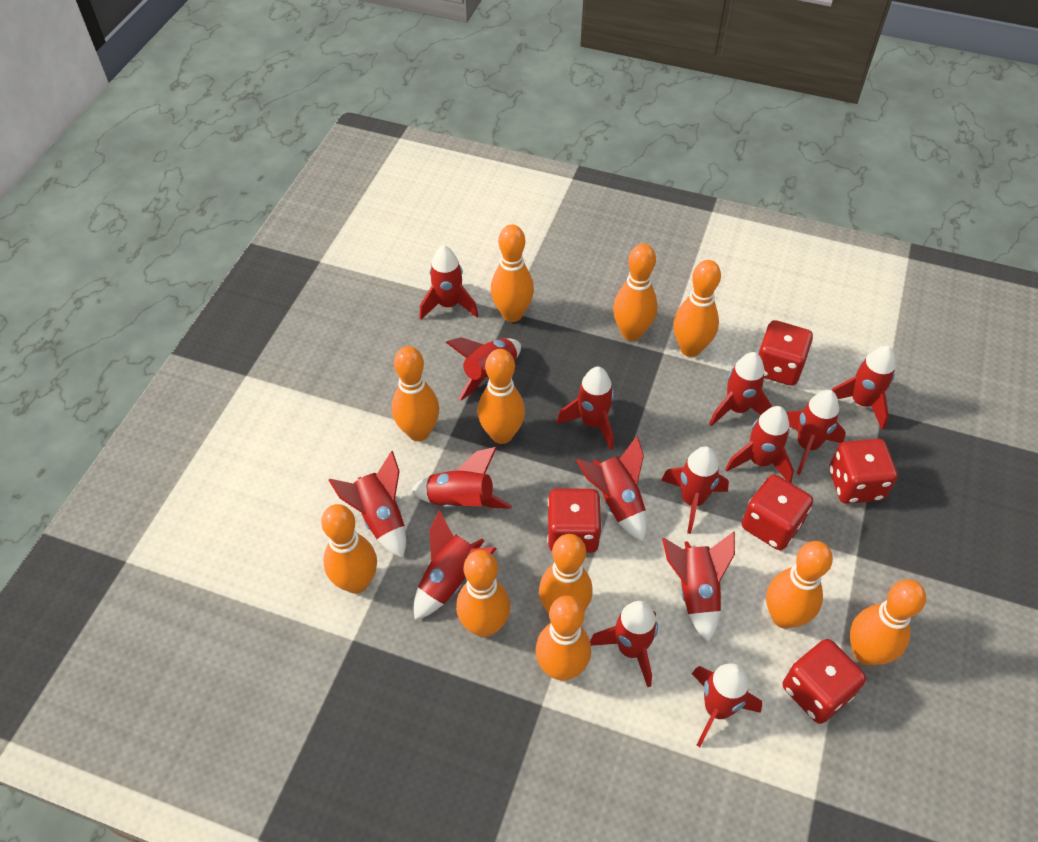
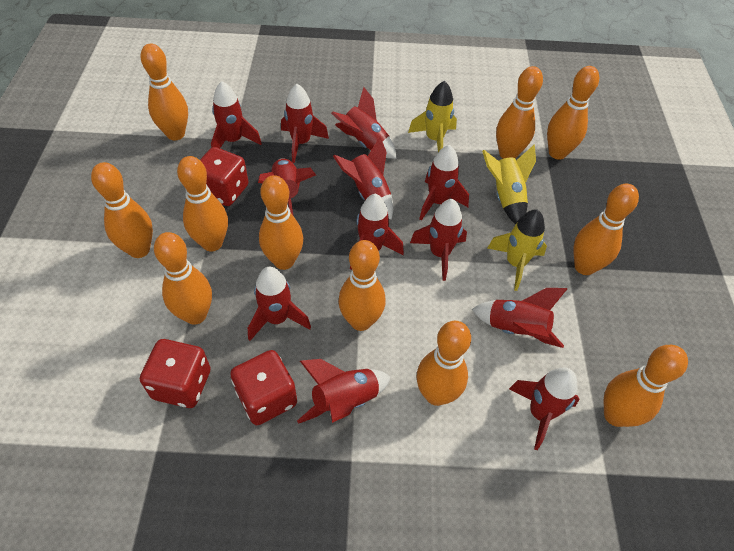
red dice: 5 -> 3
red rocket: 15 -> 12
yellow rocket: 0 -> 3

